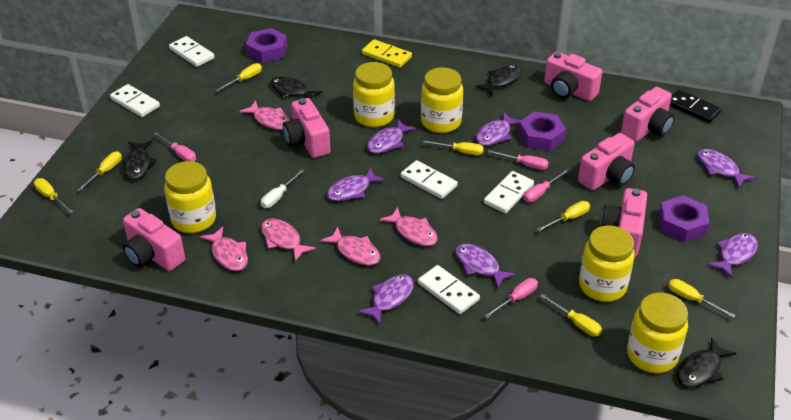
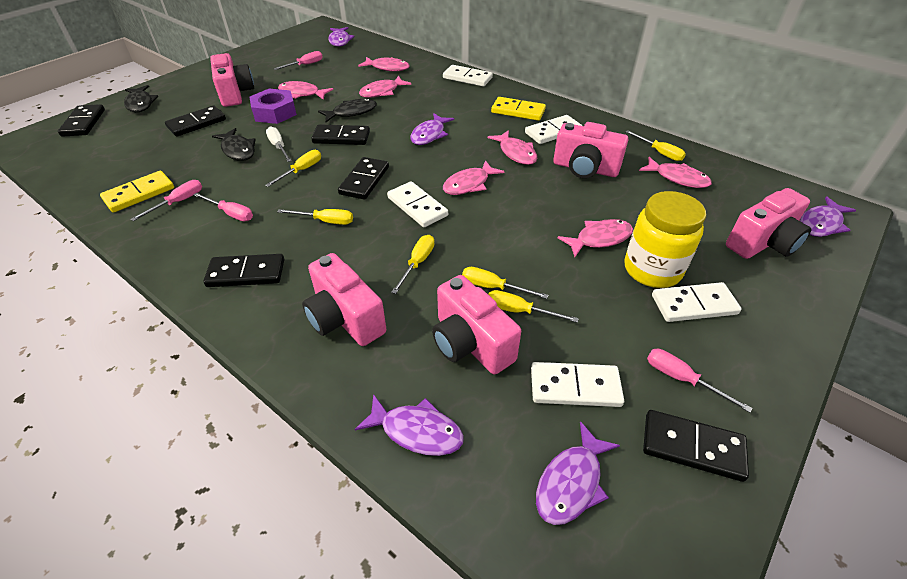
black domino: 1 -> 6
black fish: 4 -> 3
pink camera: 6 -> 5
pink fish: 5 -> 7
purple fish: 7 -> 5
purple nut: 3 -> 1
yellow domino: 1 -> 2
yellow jar: 5 -> 1
yellow screwdriver: 7 -> 6

